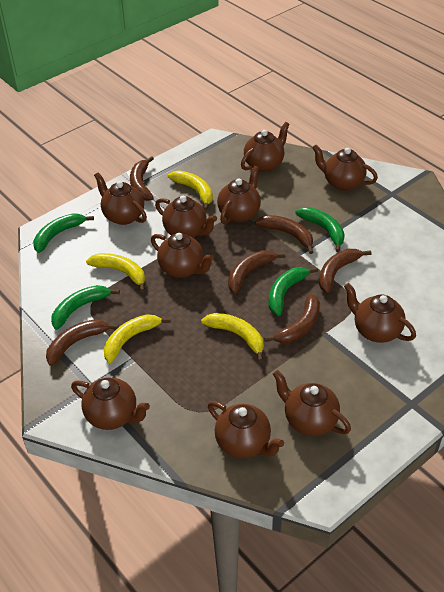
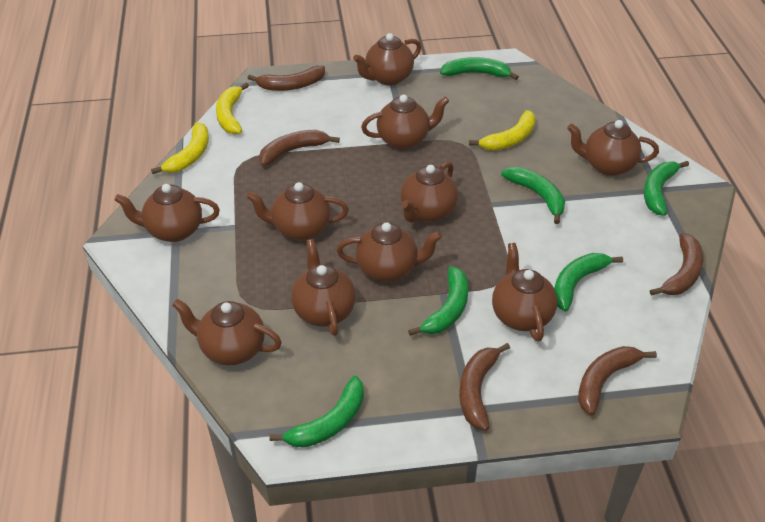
brown banana: 6 -> 5
green banana: 4 -> 6
yellow banana: 4 -> 3

